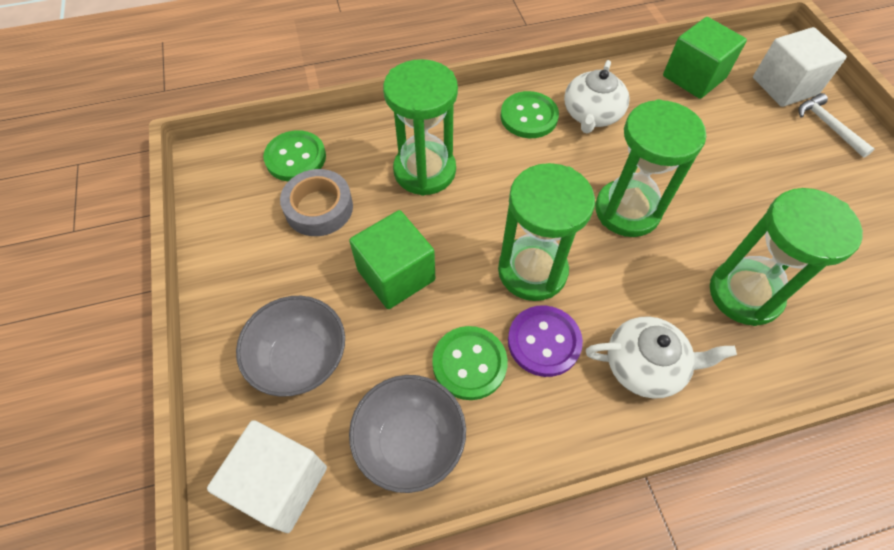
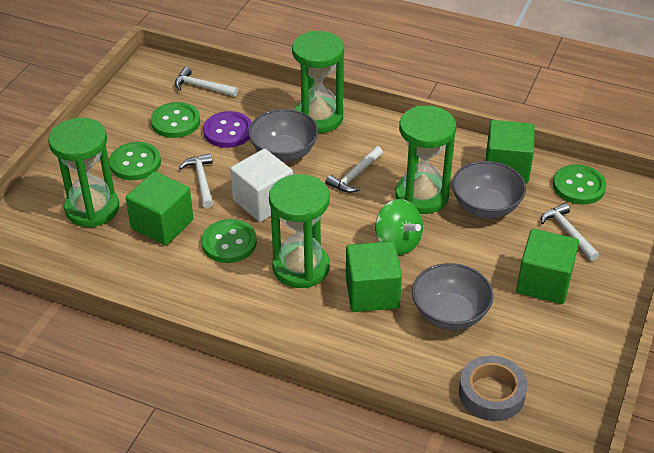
green button: 3 -> 4
green cube: 2 -> 4
green spinning top: 0 -> 1
grey bowl: 2 -> 3
white cube: 2 -> 1
white hammer: 1 -> 4
white teapot: 2 -> 0

